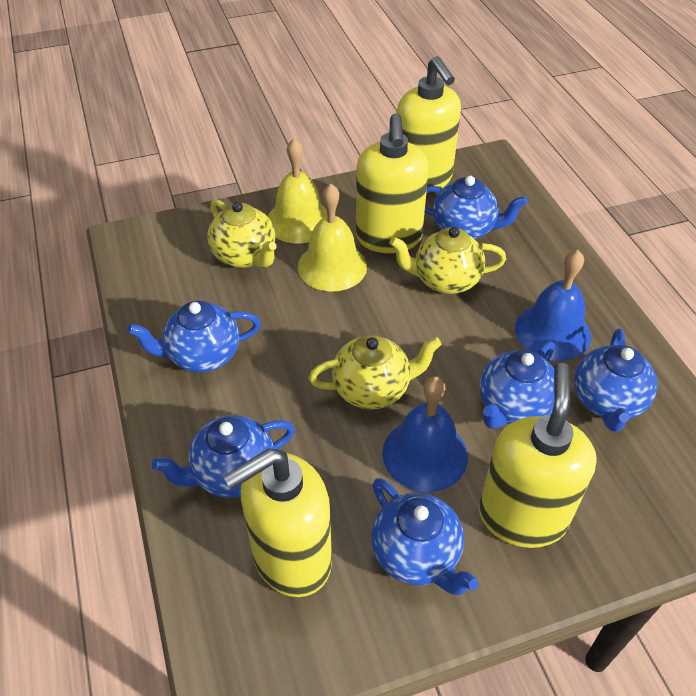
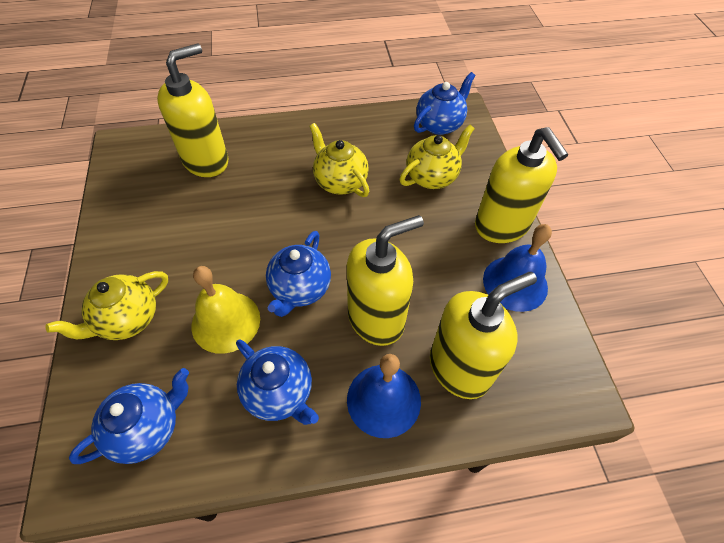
blue teapot: 6 -> 4
yellow bell: 2 -> 1

